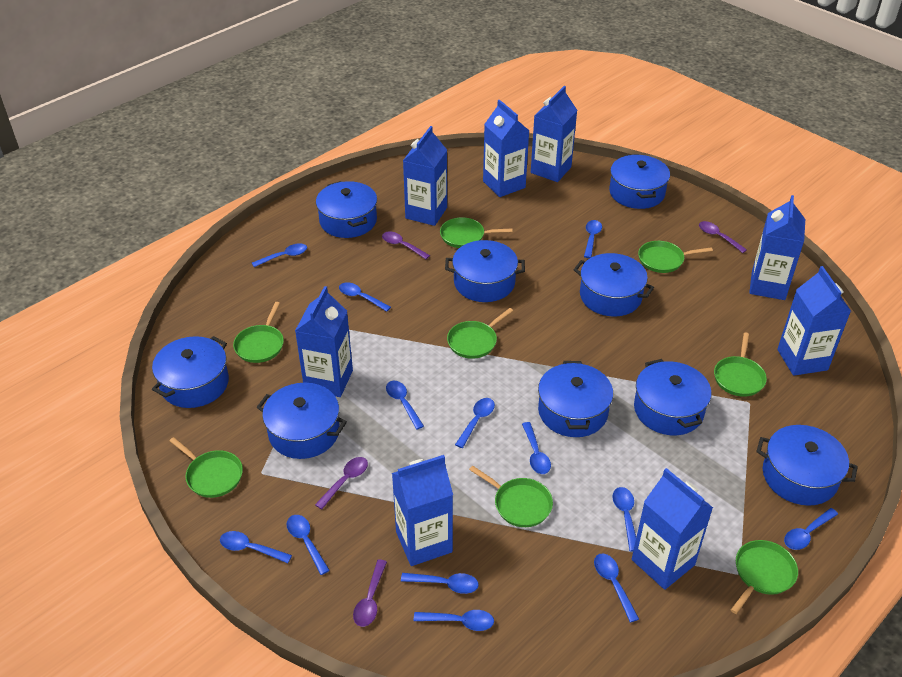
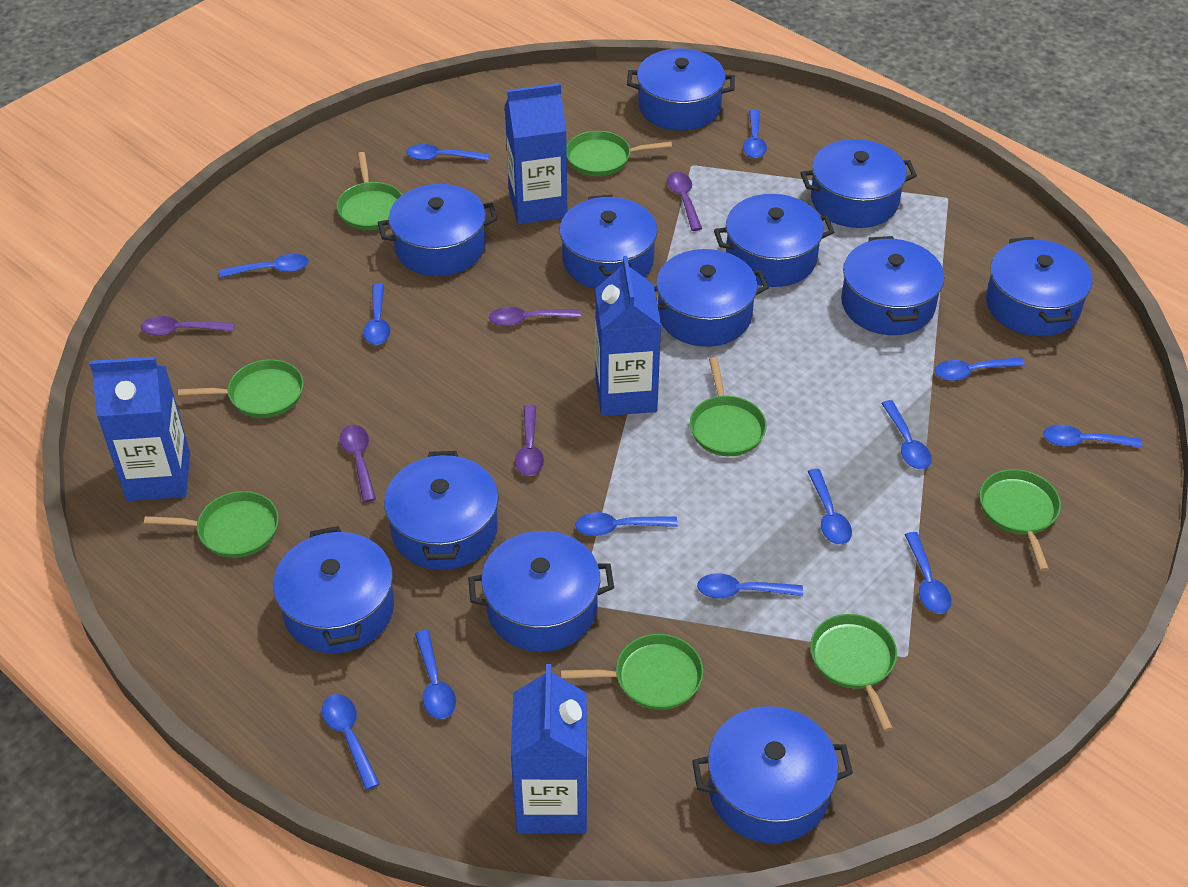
blue carton: 8 -> 4
blue pot: 9 -> 12
purple spoon: 4 -> 5

